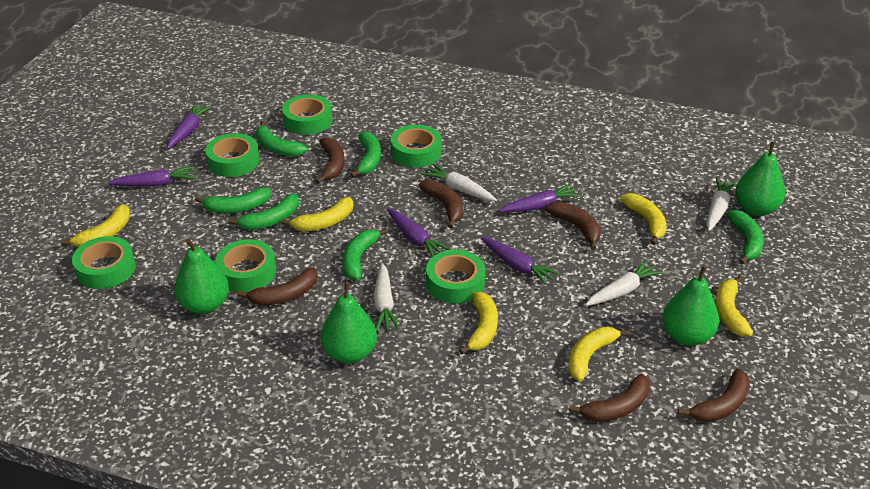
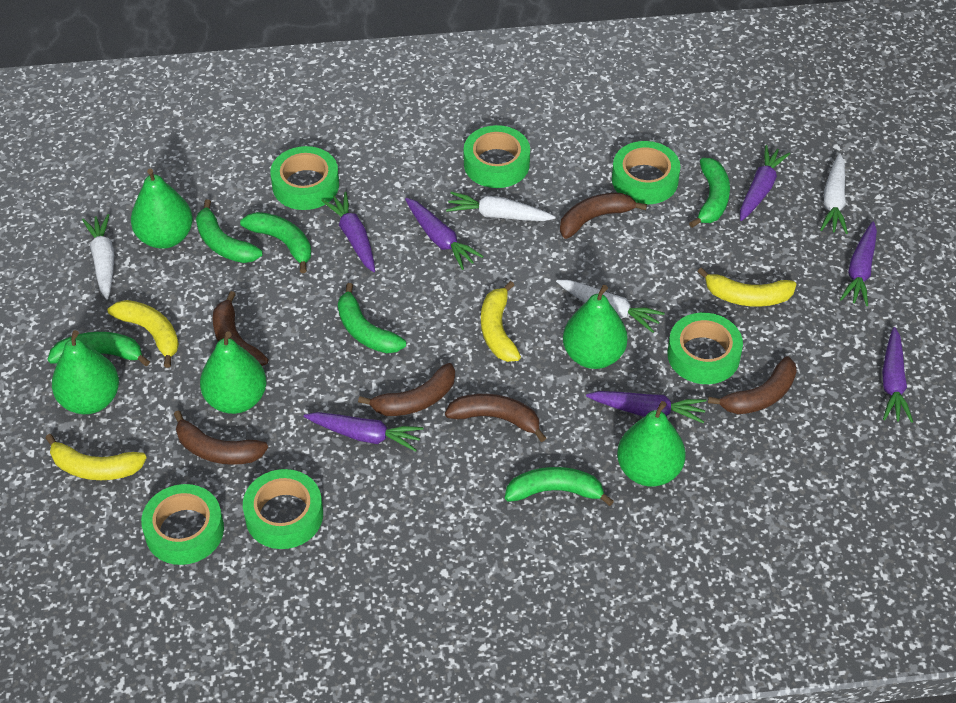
green pear: 4 -> 5
purple carrot: 5 -> 7
yellow banana: 6 -> 4

